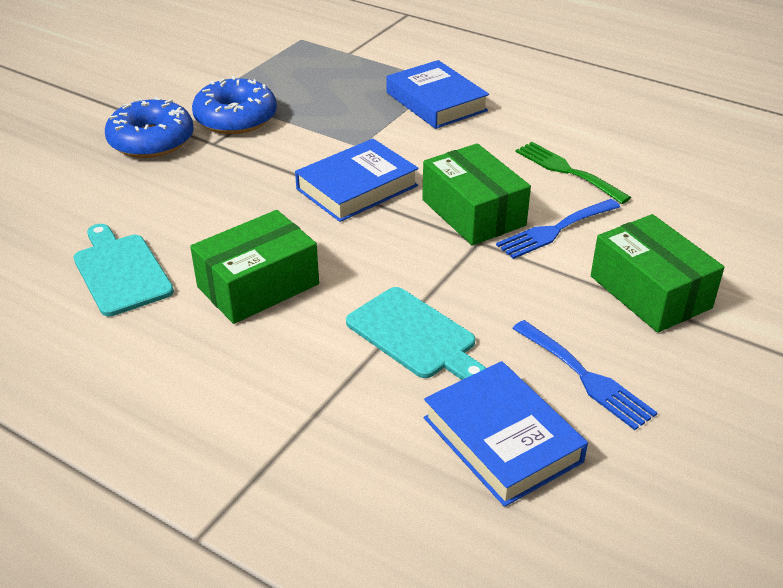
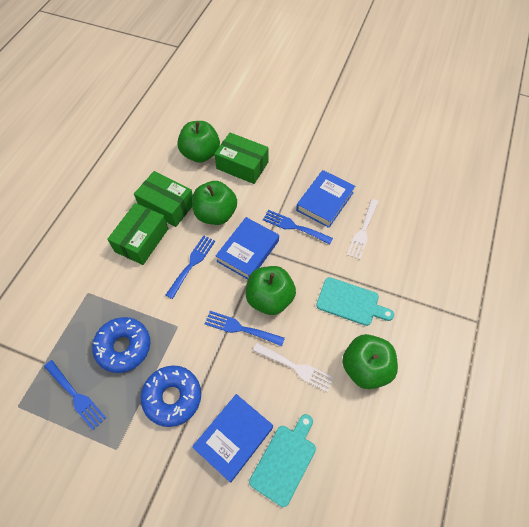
blue fork: 2 -> 4
green apple: 0 -> 4
green fork: 1 -> 0
white fork: 0 -> 2

